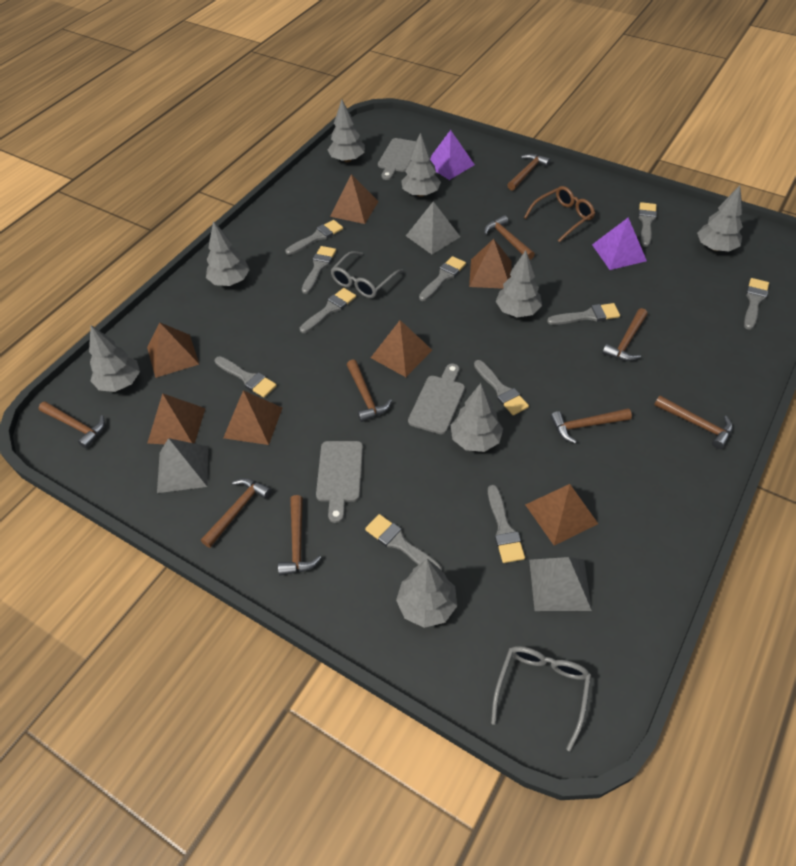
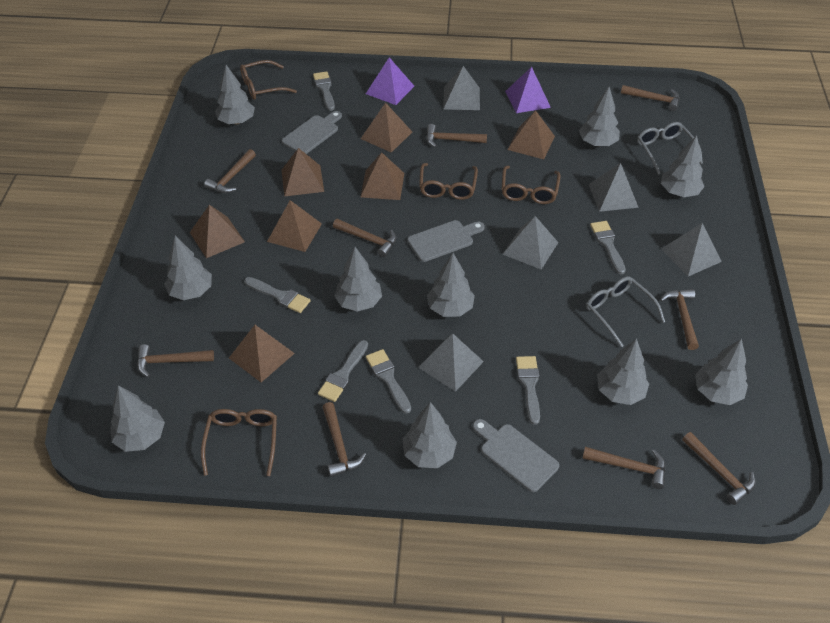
brown glasses: 1 -> 4
grey brush: 11 -> 6
grey pyramid: 3 -> 5
grey tree: 8 -> 10

